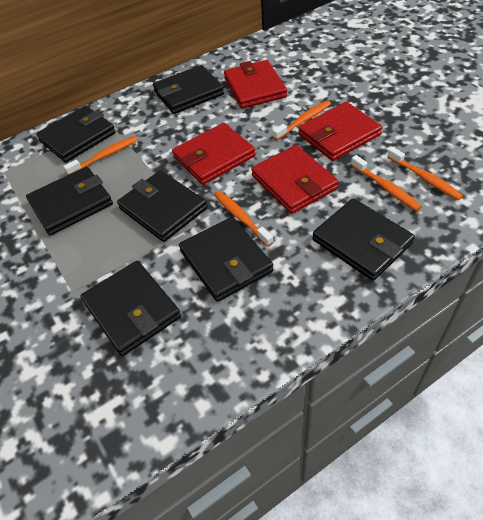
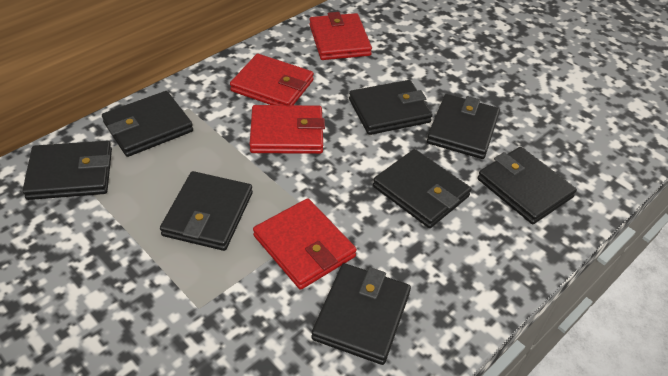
black wallet: 7 -> 8
orange toothbrush: 5 -> 0

